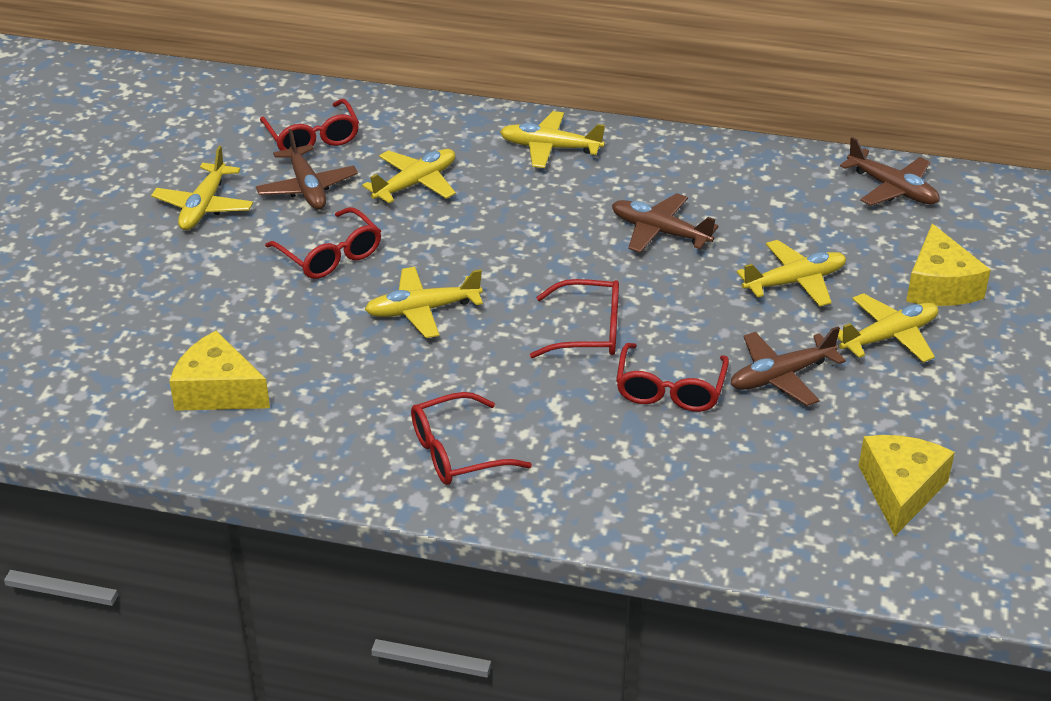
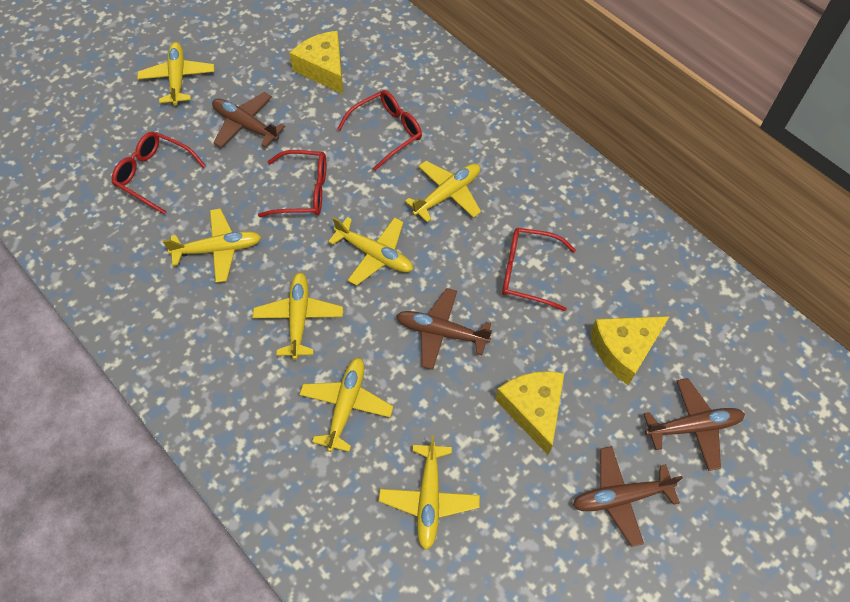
red glasses: 5 -> 4
yellow plane: 6 -> 7

